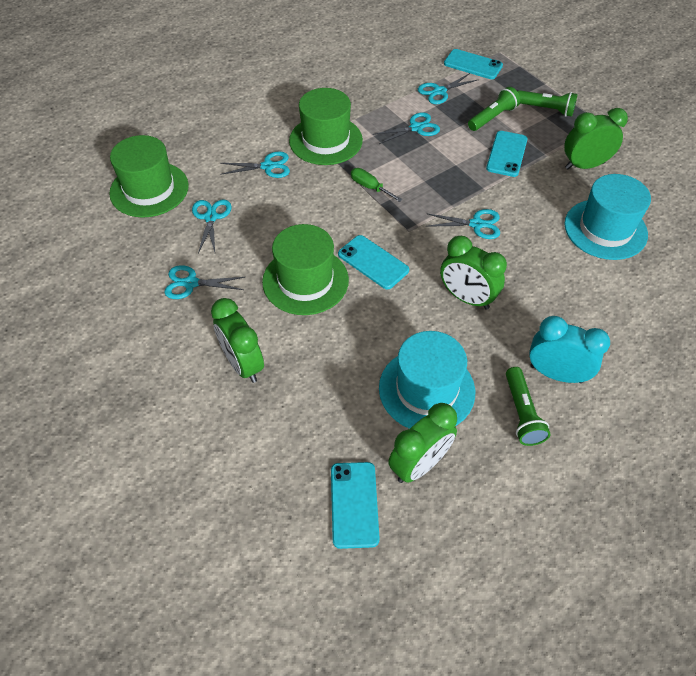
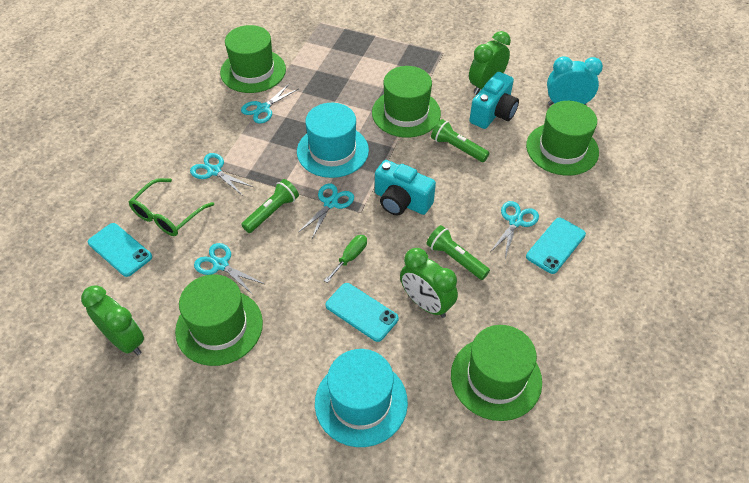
green clock: 4 -> 3
green glasses: 0 -> 1
green hat: 3 -> 5
turquoise camera: 0 -> 2
turquoise phone: 4 -> 3
turquoise scissors: 6 -> 5

